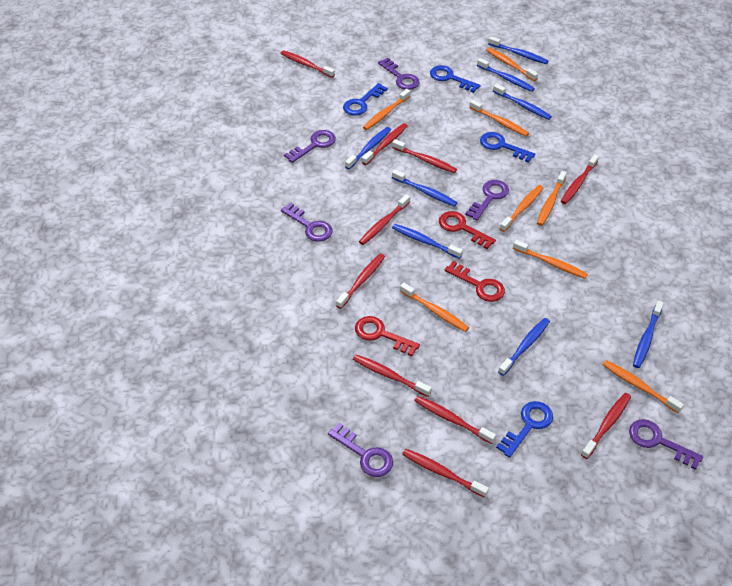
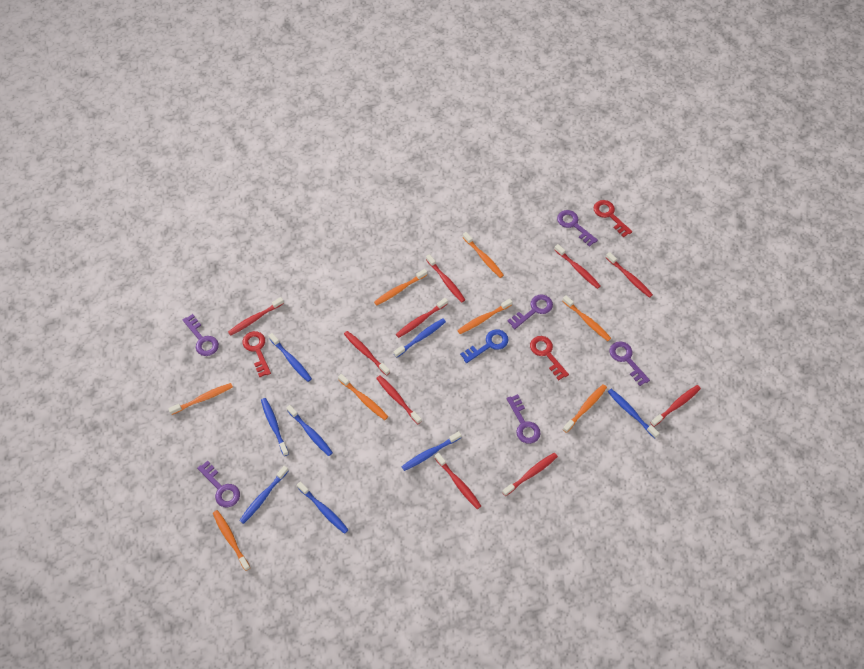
blue key: 4 -> 1

